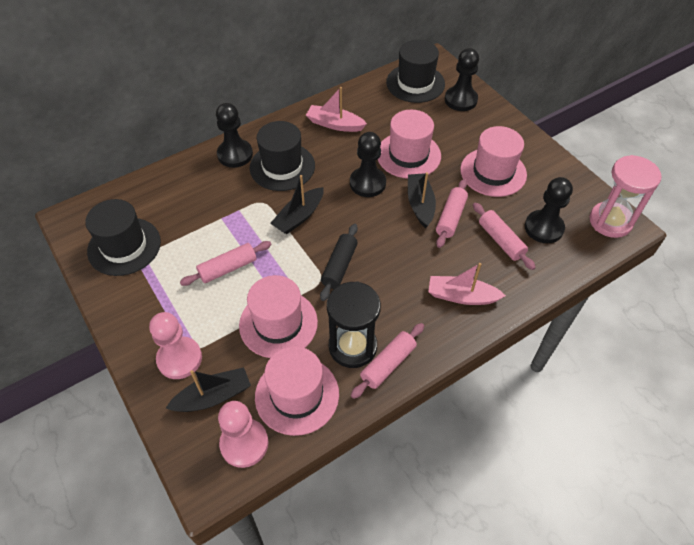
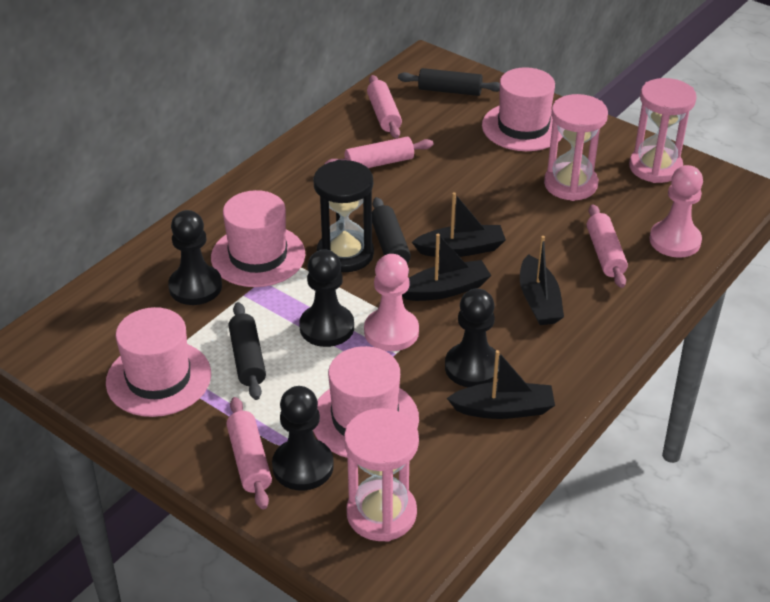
black boat: 3 -> 4
black hat: 3 -> 0
black rolling pin: 1 -> 3
pink boat: 2 -> 0
pink hourglass: 1 -> 3

